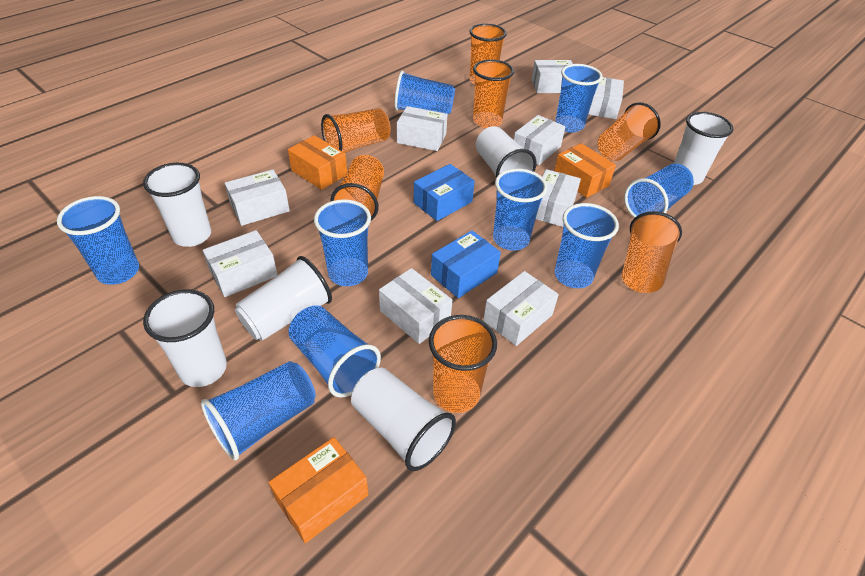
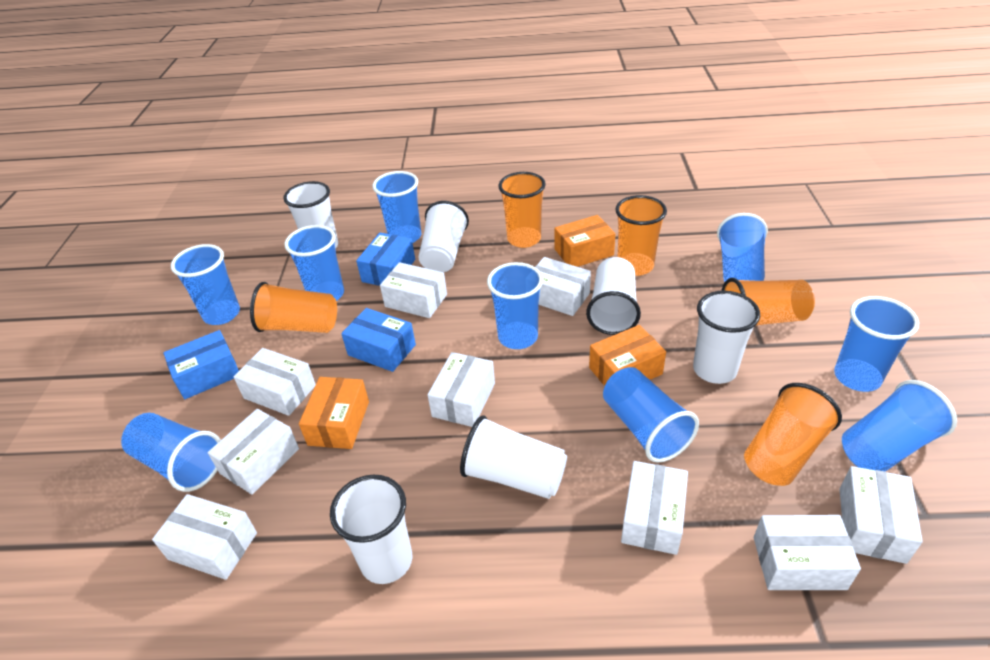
blue box: 2 -> 3
orange cup: 7 -> 5

